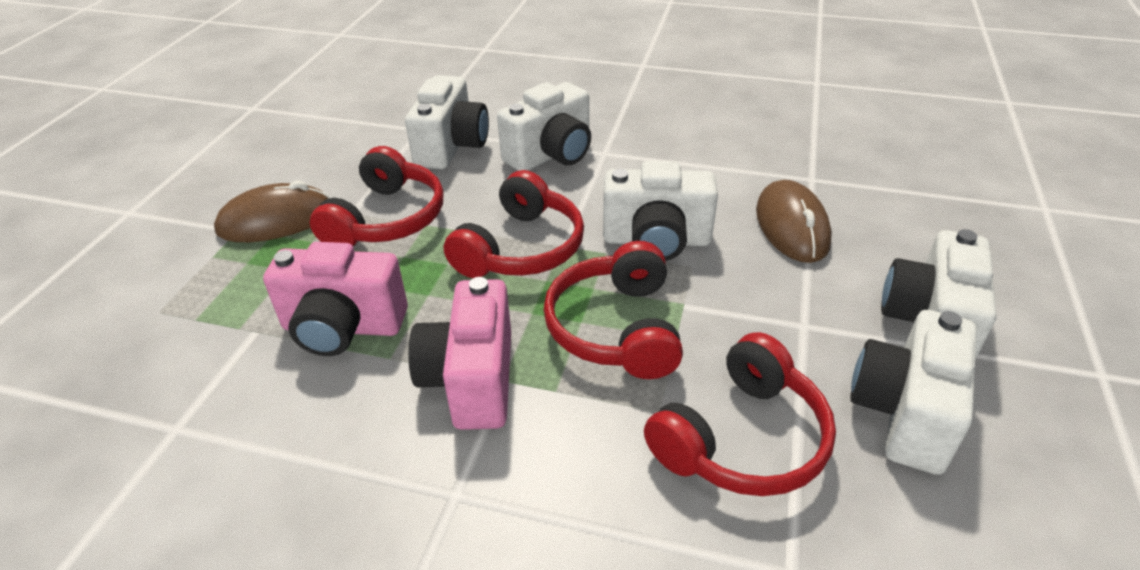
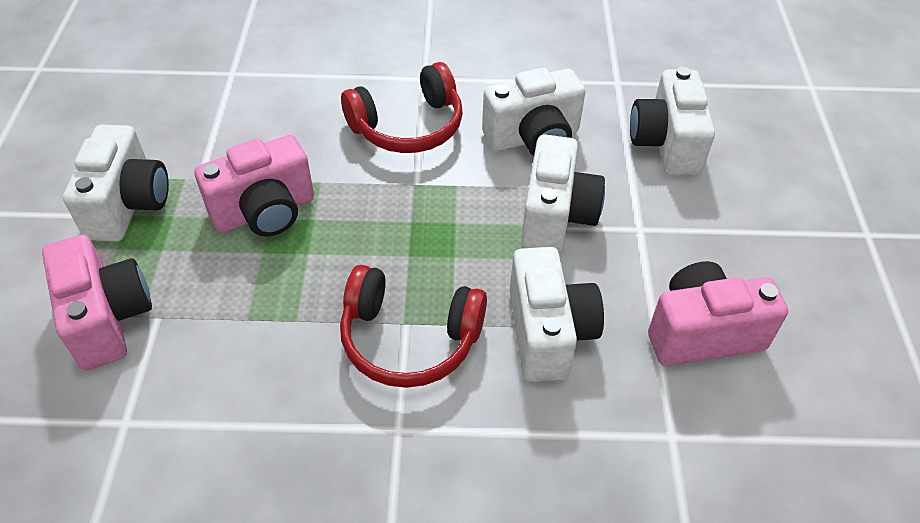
brown mouse: 2 -> 0
pink camera: 2 -> 3
red headphones: 4 -> 2

